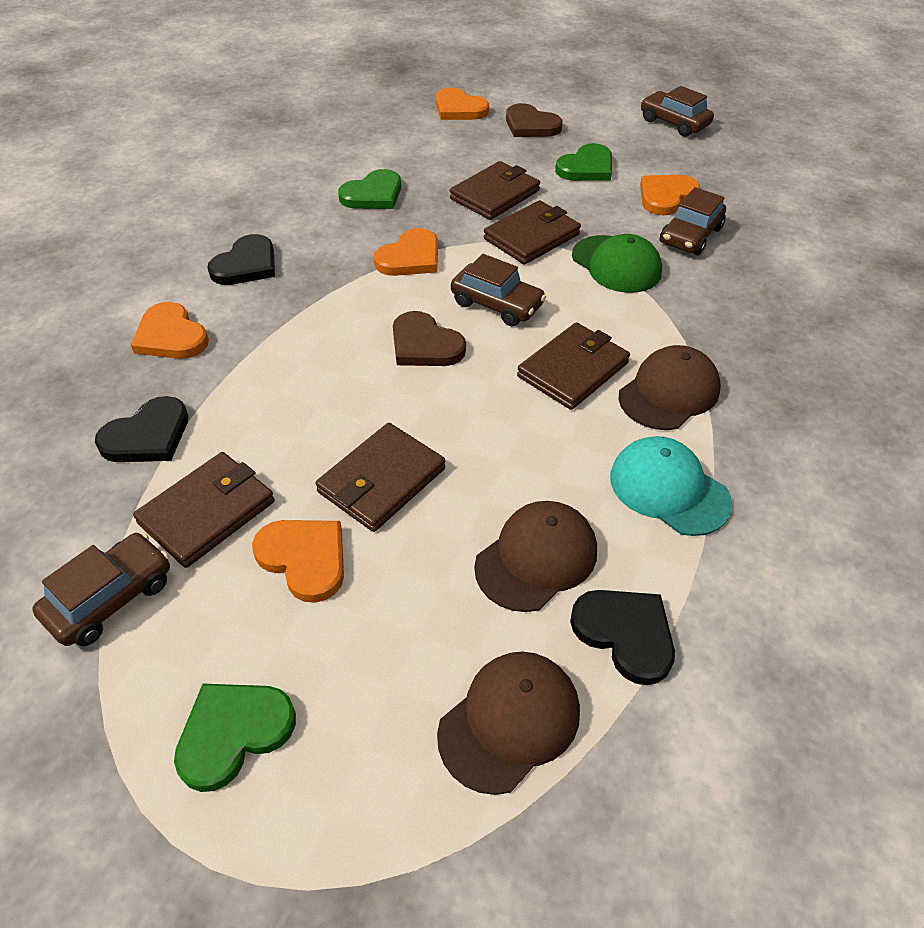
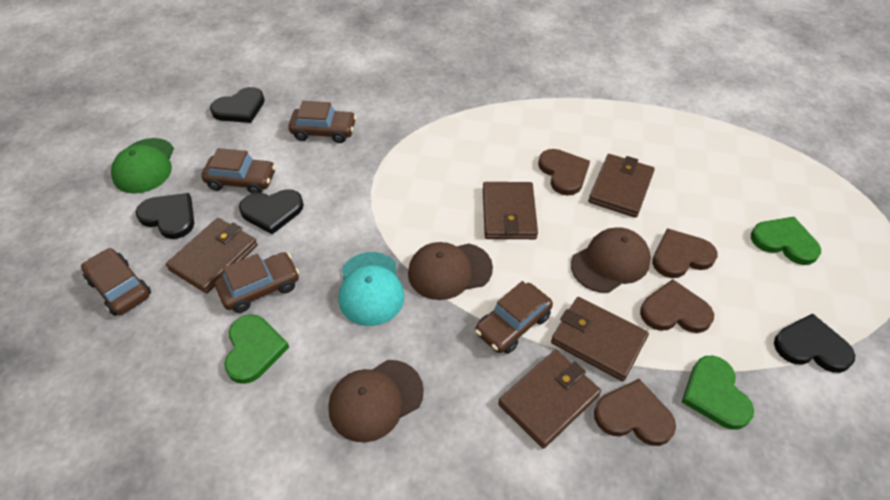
black heart: 3 -> 4
brown car: 4 -> 5
brown heart: 2 -> 4
orange heart: 5 -> 0

